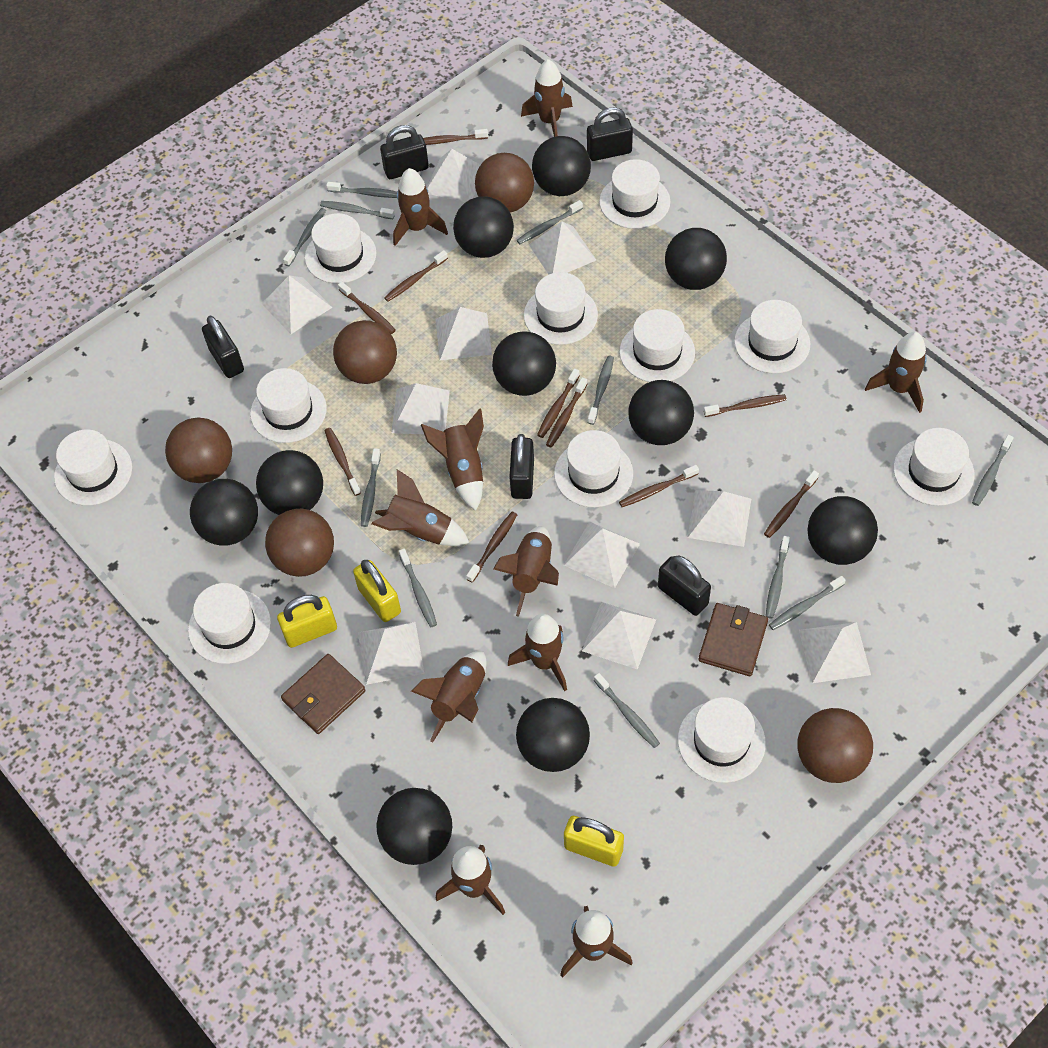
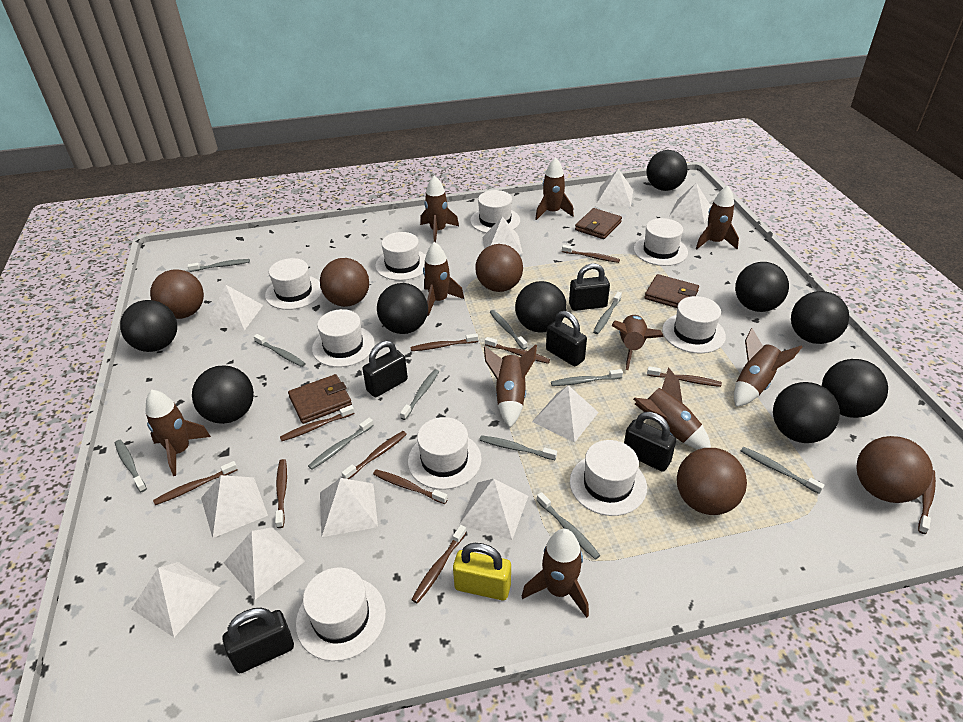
black ball: 10 -> 9
brown toothbrush: 10 -> 11
brown wallet: 2 -> 3
white hat: 11 -> 9
yellow padlock: 3 -> 1

